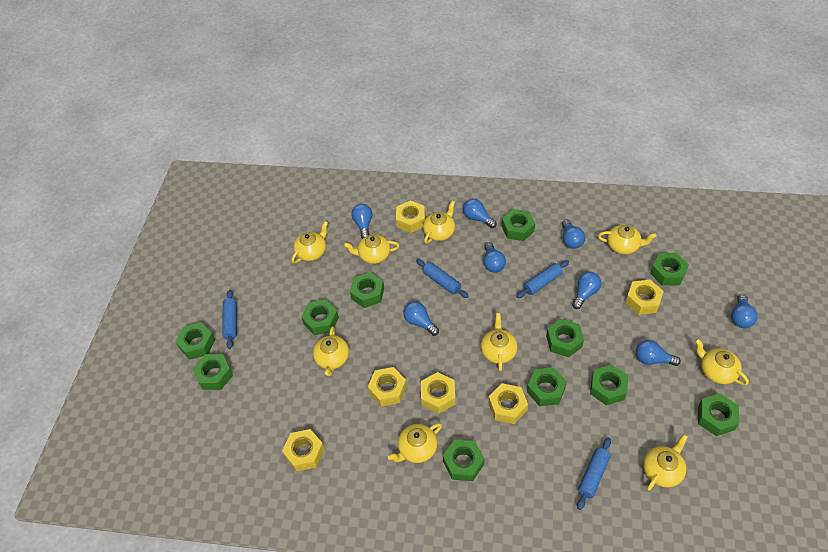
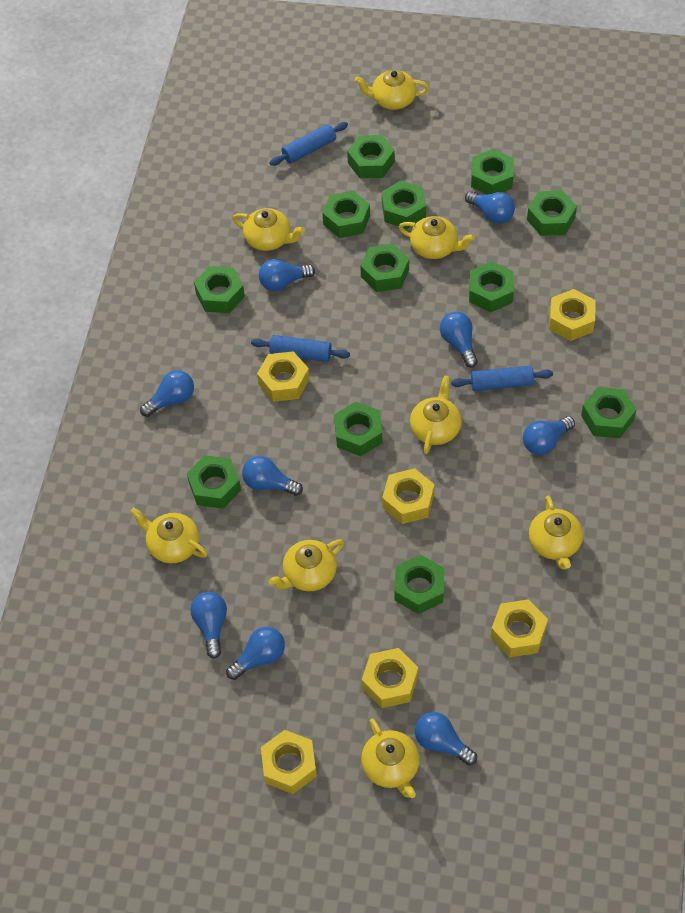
blue light bulb: 8 -> 9
blue rolling pin: 4 -> 3
green nut: 11 -> 12
yellow teapot: 9 -> 8

